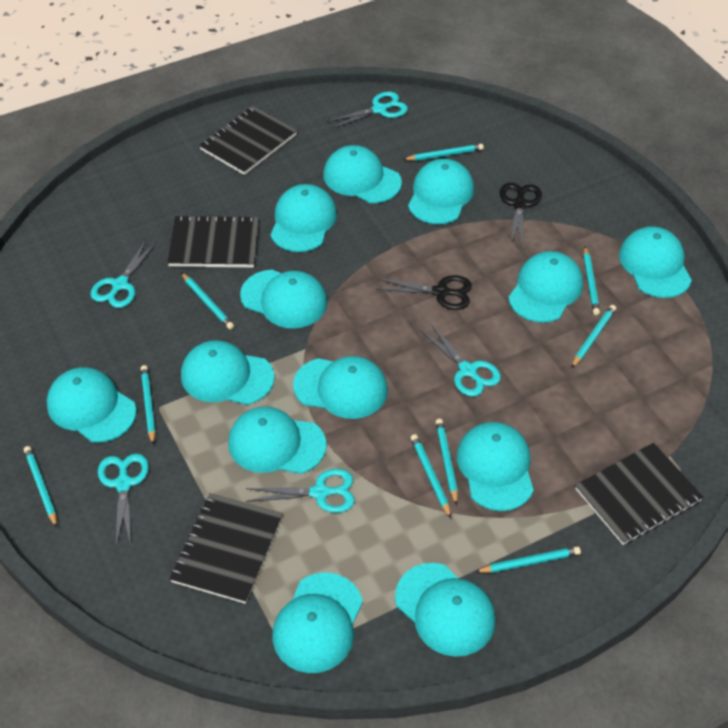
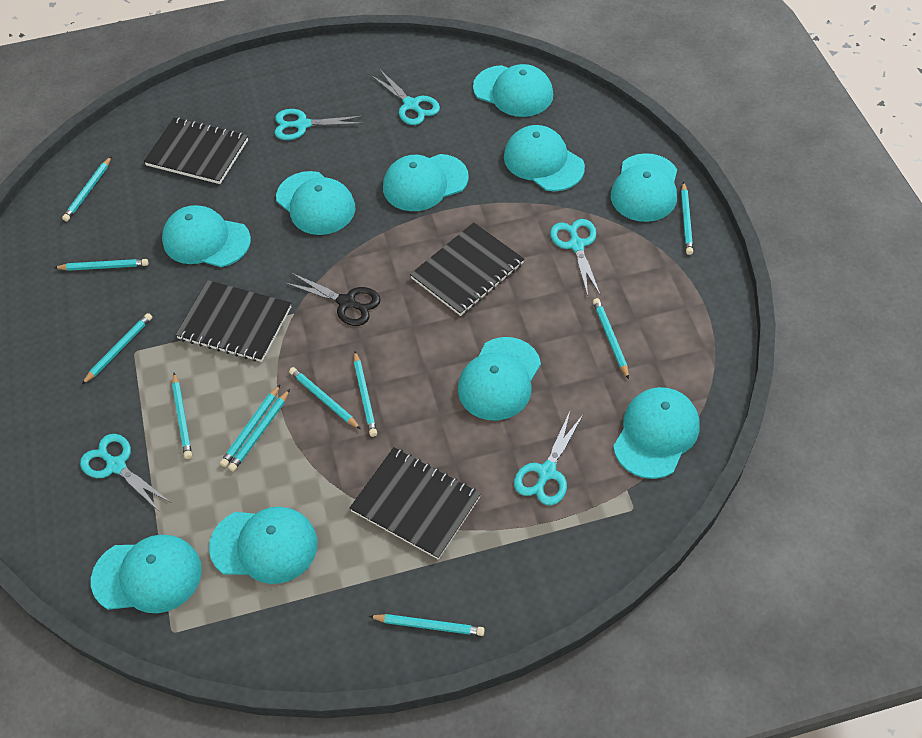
black scissors: 2 -> 1
turquoise cap: 13 -> 10
turquoise pencil: 9 -> 11

